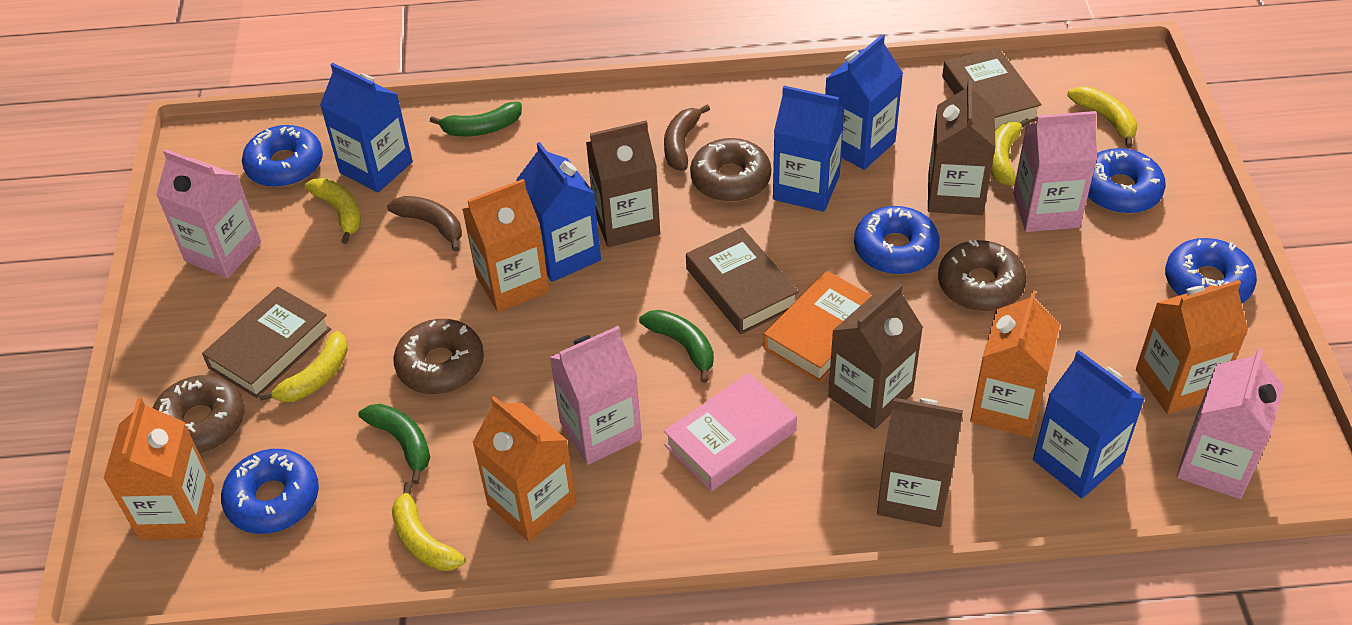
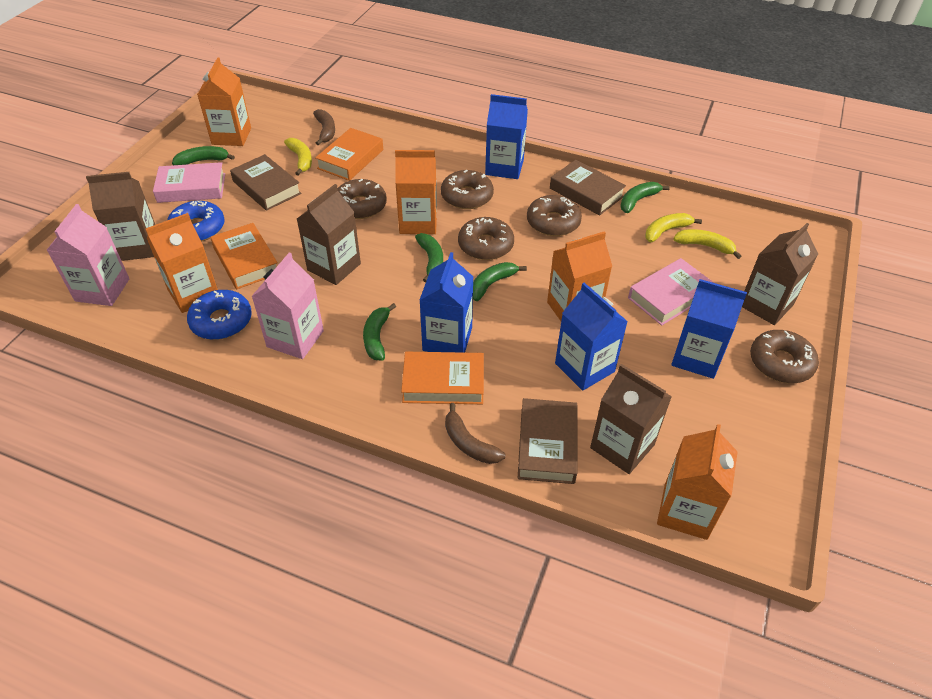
blue carton: 5 -> 4
blue donut: 5 -> 2
brown donut: 4 -> 5
green banana: 3 -> 5
orange book: 1 -> 3
pink book: 1 -> 2
pink carton: 4 -> 2
yellow banana: 5 -> 3

